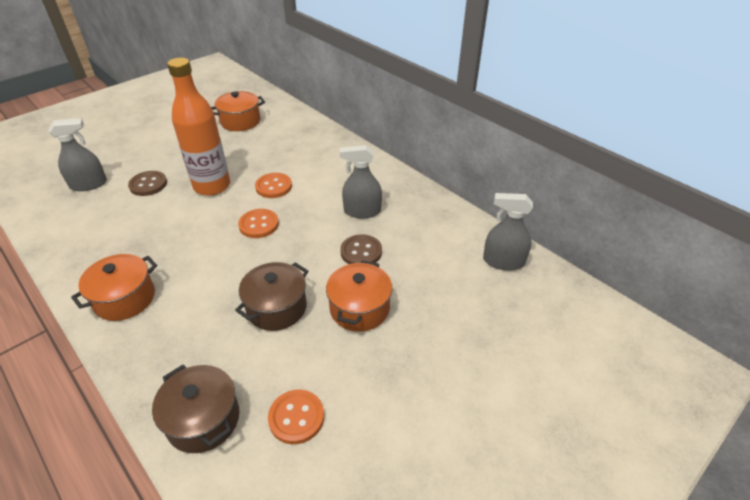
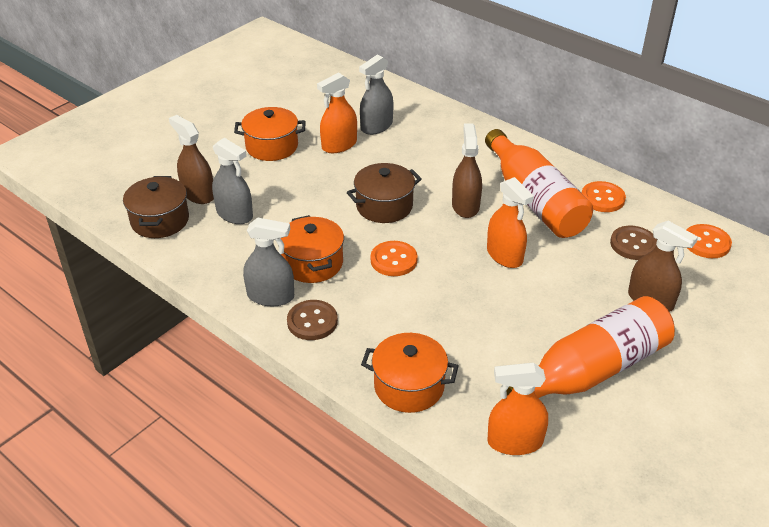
brown spray bottle: 0 -> 3
orange bottle: 1 -> 2
orange spray bottle: 0 -> 3

